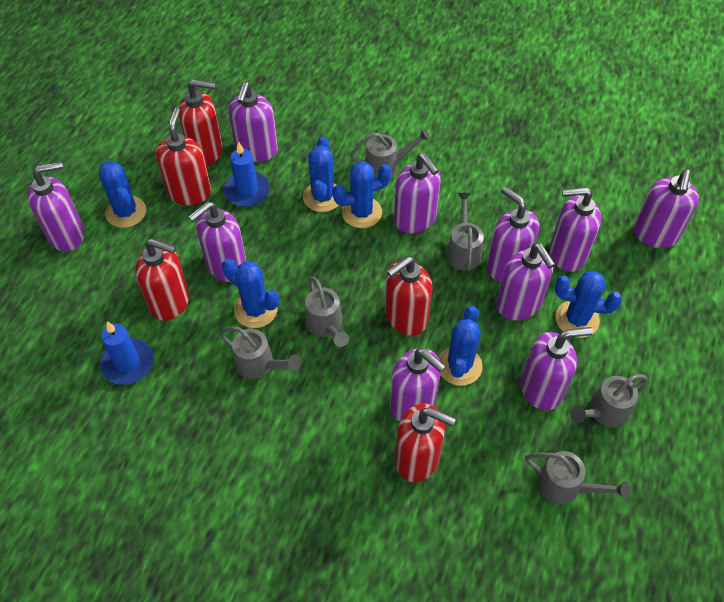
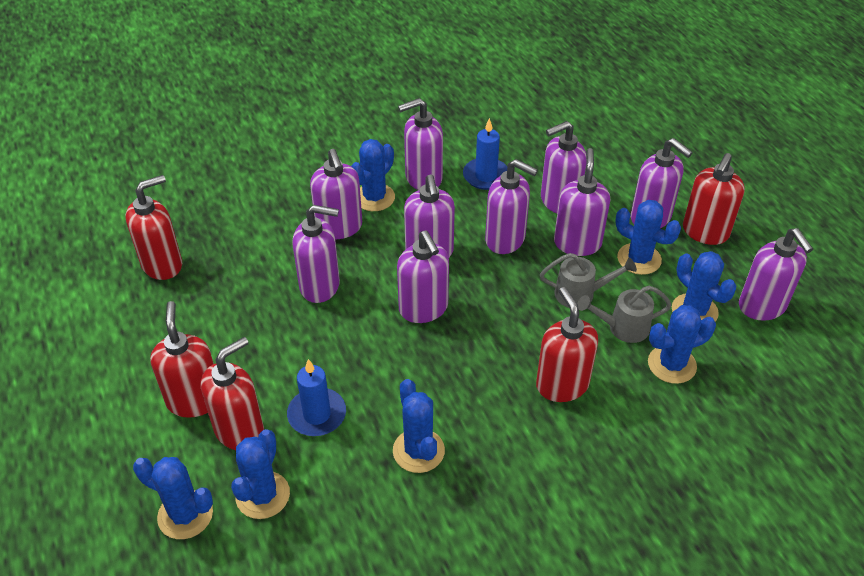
blue cactus: 6 -> 7
grey watering can: 6 -> 2

